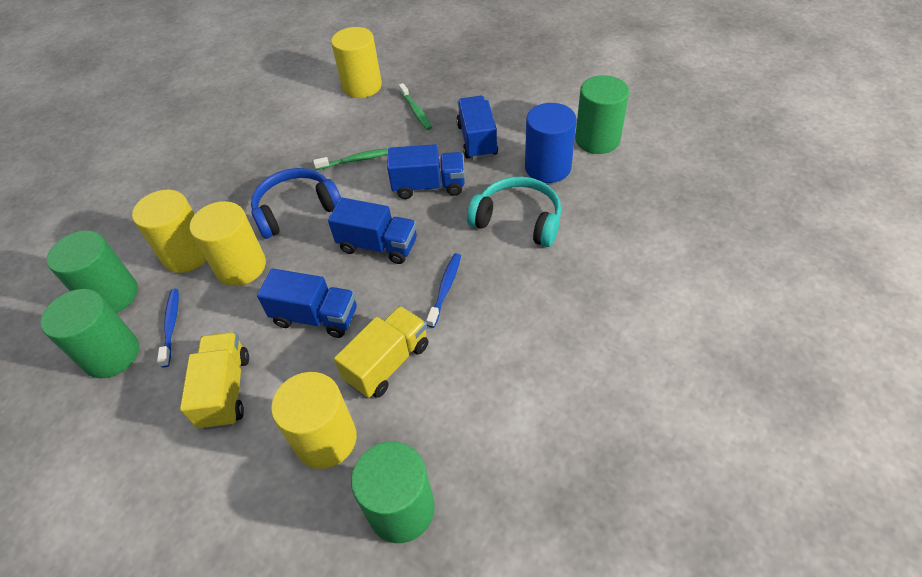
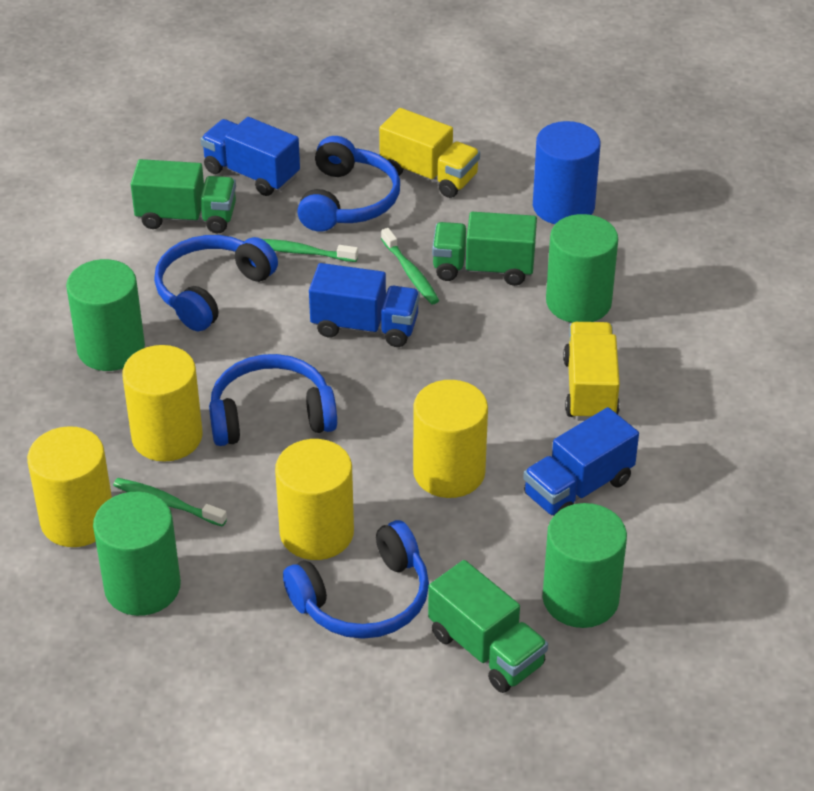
blue headphones: 1 -> 4
blue toothbrush: 2 -> 0
blue truck: 4 -> 3
green toothbrush: 2 -> 3
green truck: 0 -> 3
turquoise headphones: 1 -> 0

